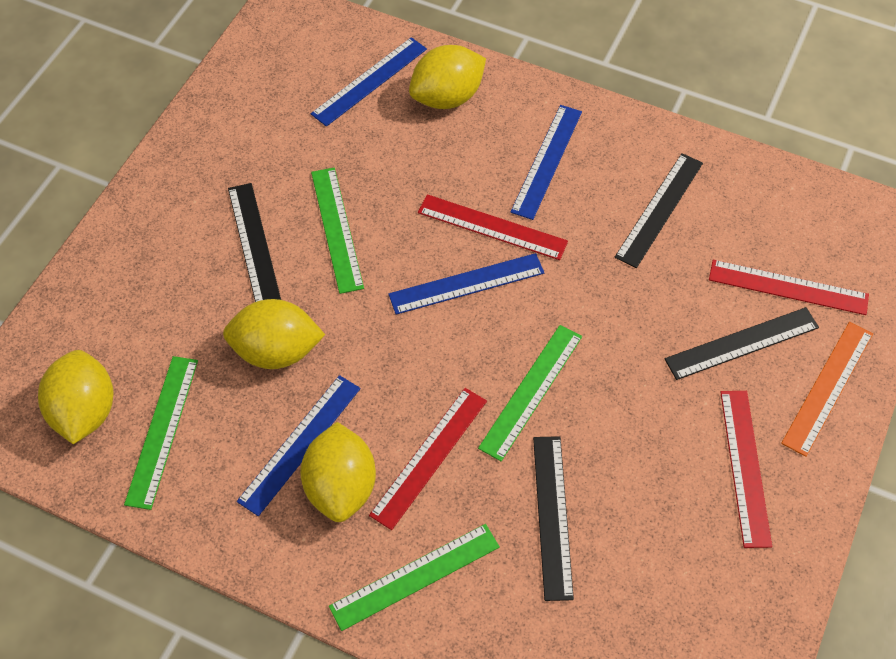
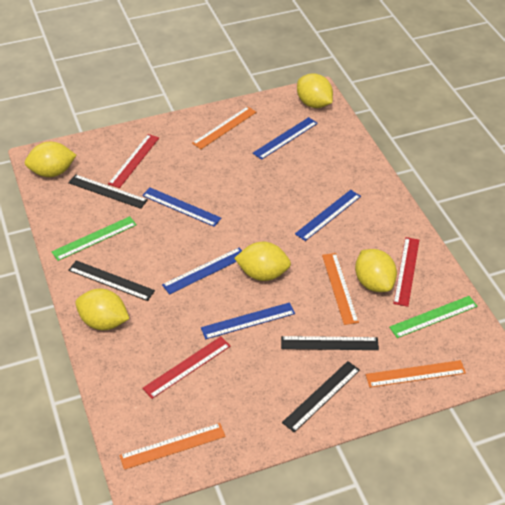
blue ruler: 4 -> 5
green ruler: 4 -> 2
orange ruler: 1 -> 4
red ruler: 4 -> 3
yellow lemon: 4 -> 5

